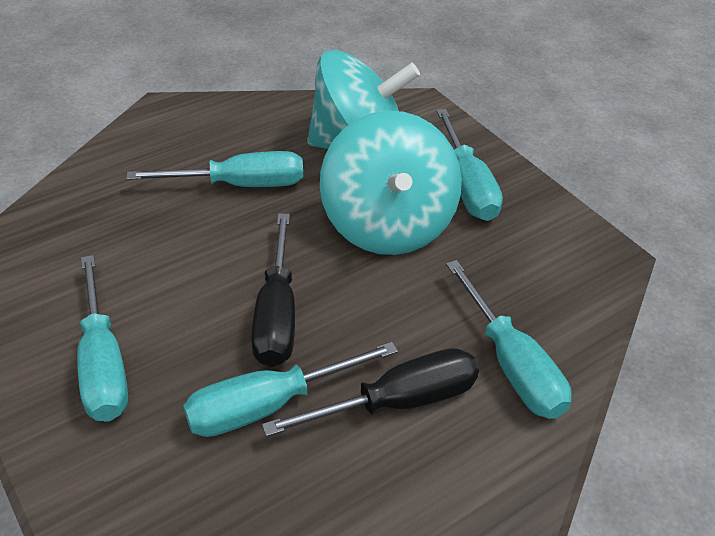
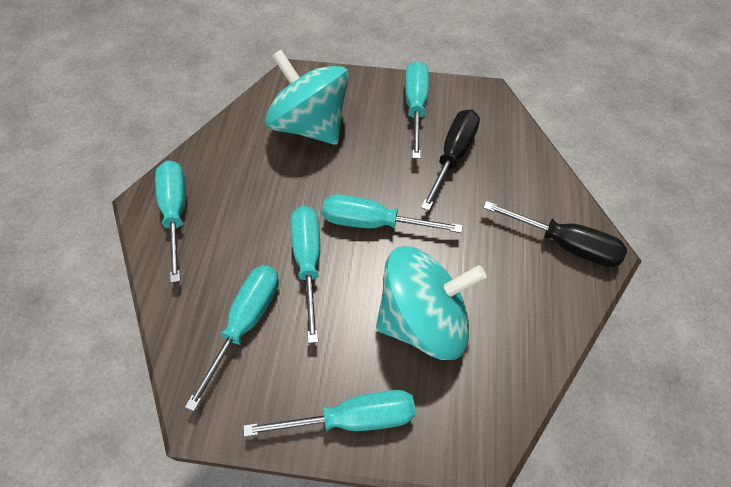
turquoise screwdriver: 5 -> 6

